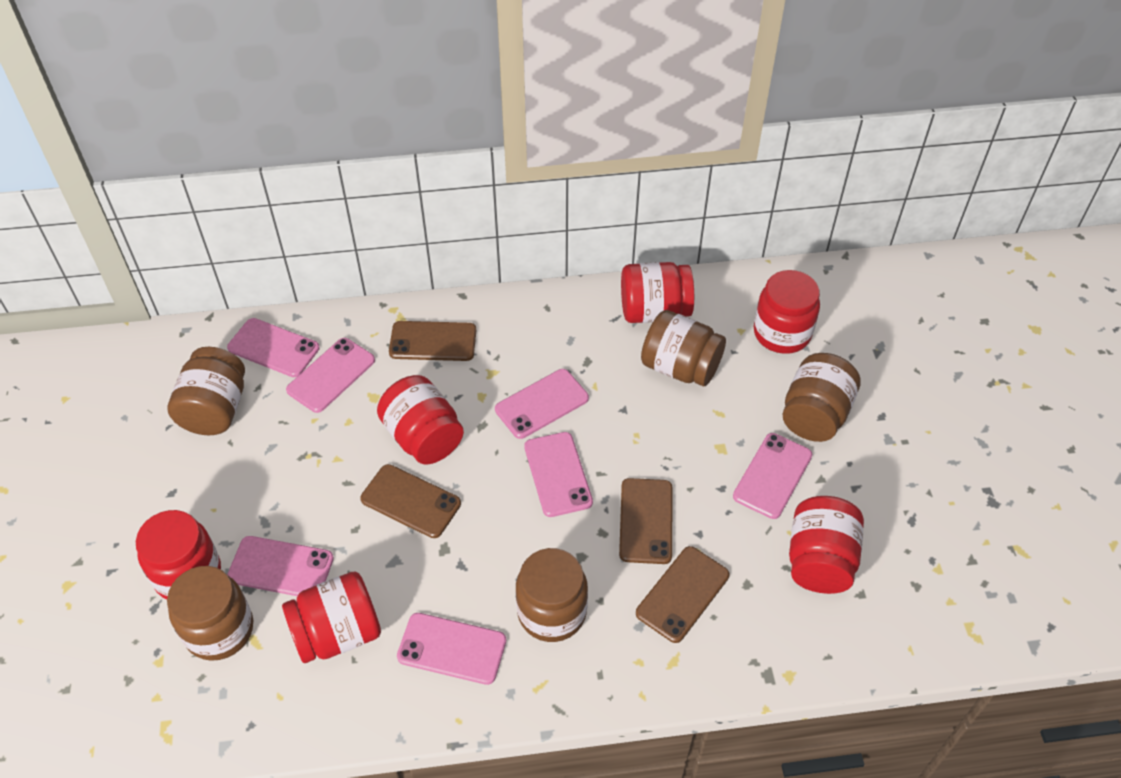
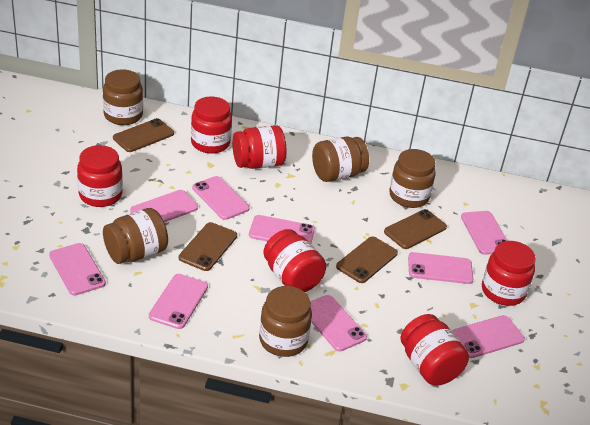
pink phone: 7 -> 9

